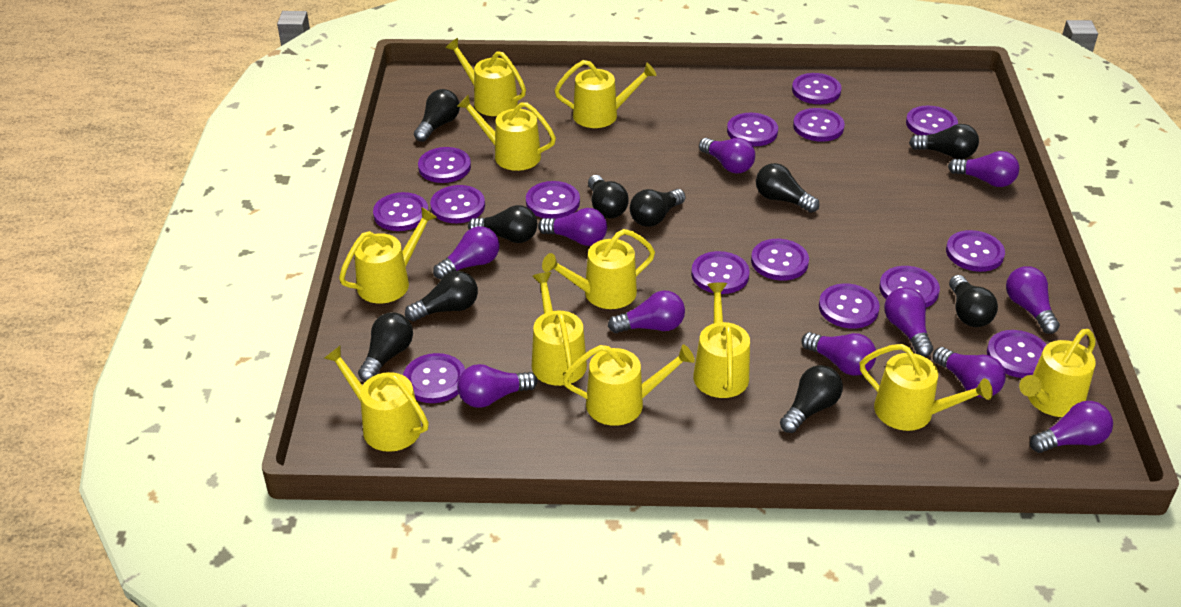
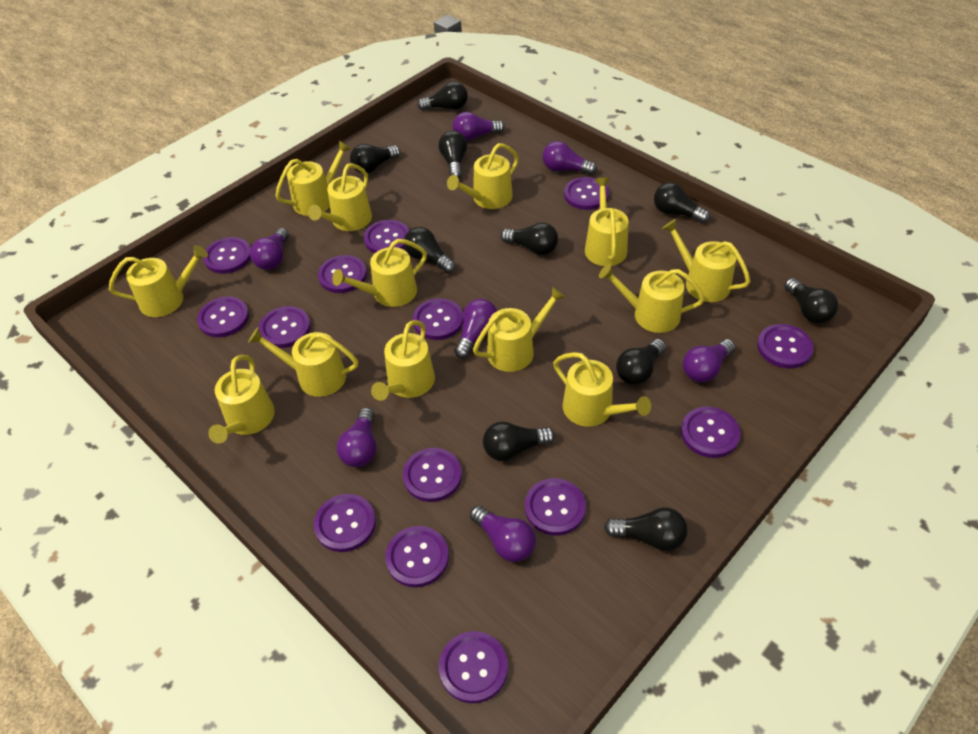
purple button: 15 -> 14
purple light bulb: 11 -> 7
yellow watering can: 11 -> 13

